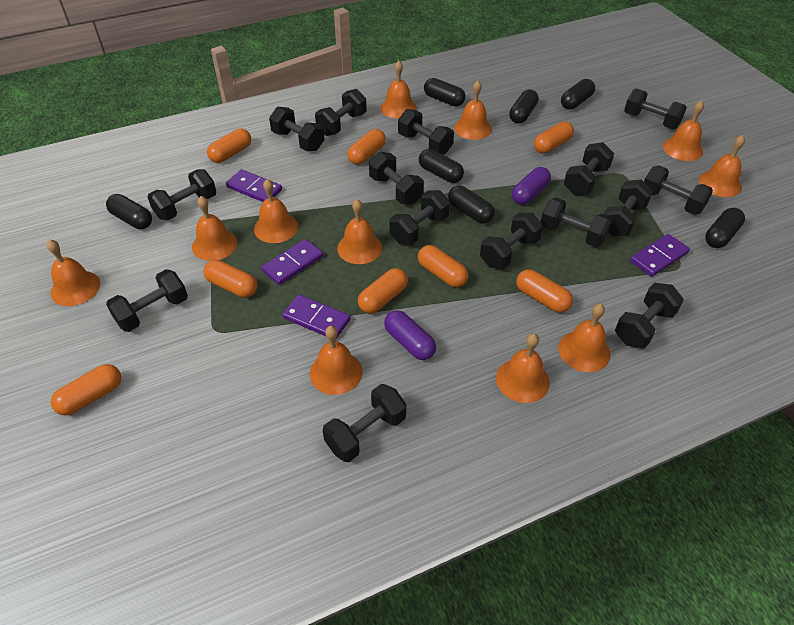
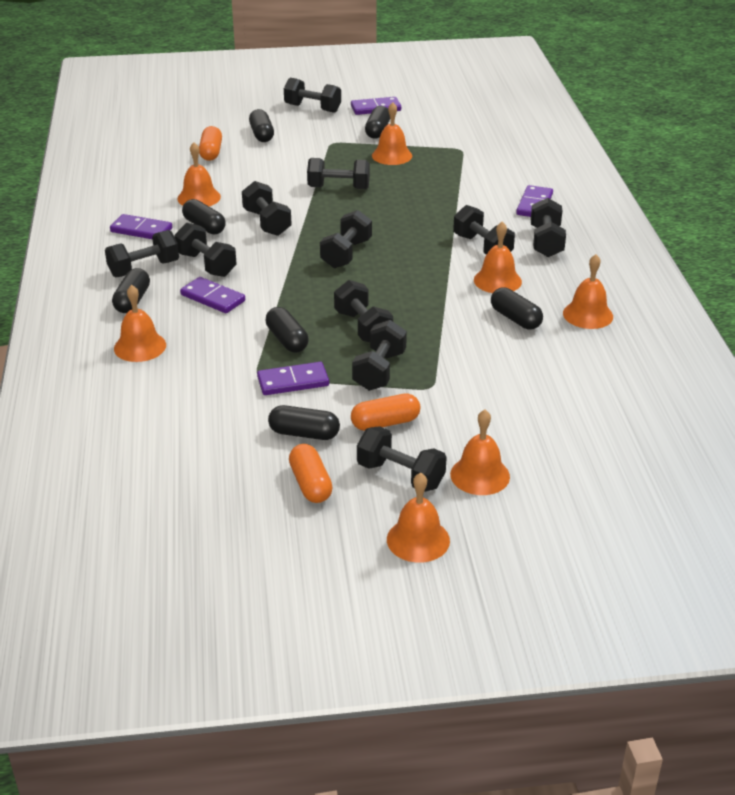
black dumbbell: 15 -> 11
orange bell: 11 -> 7
orange capsule: 8 -> 3
purple capsule: 2 -> 0
purple domino: 4 -> 5

